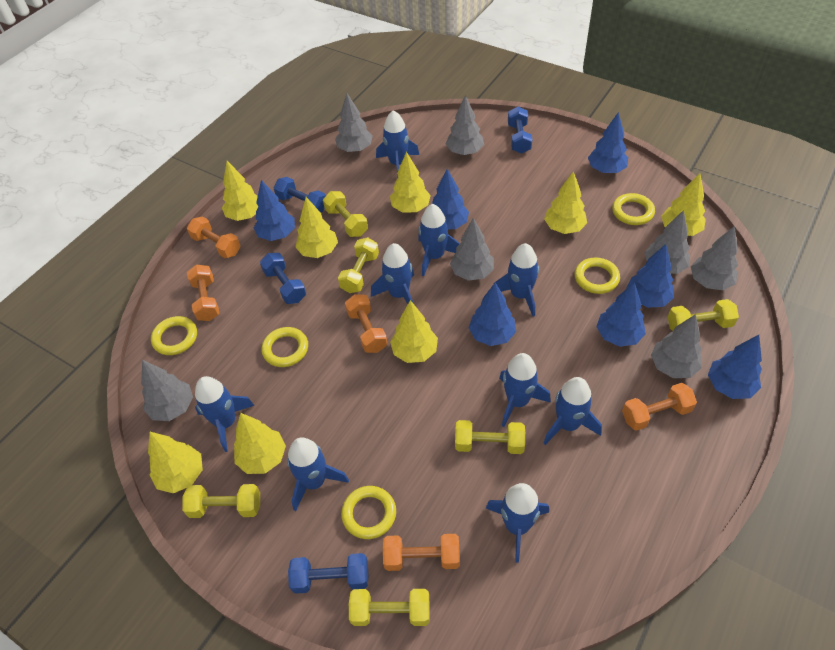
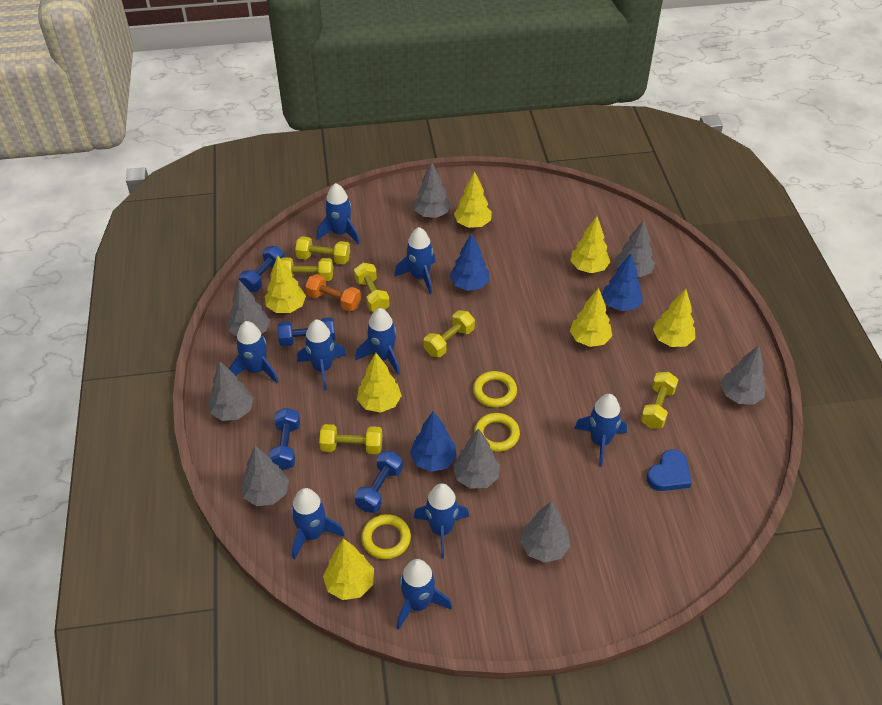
blue heart: 0 -> 1
blue tree: 7 -> 3
grey tree: 7 -> 8
orange dumbbell: 5 -> 1
yellow ring: 5 -> 3
yellow tree: 8 -> 7

